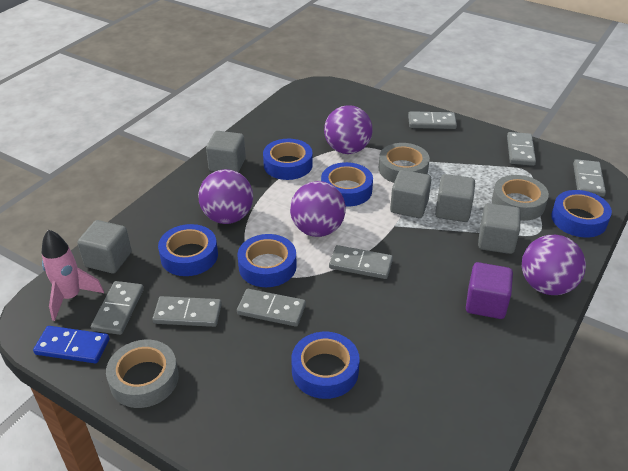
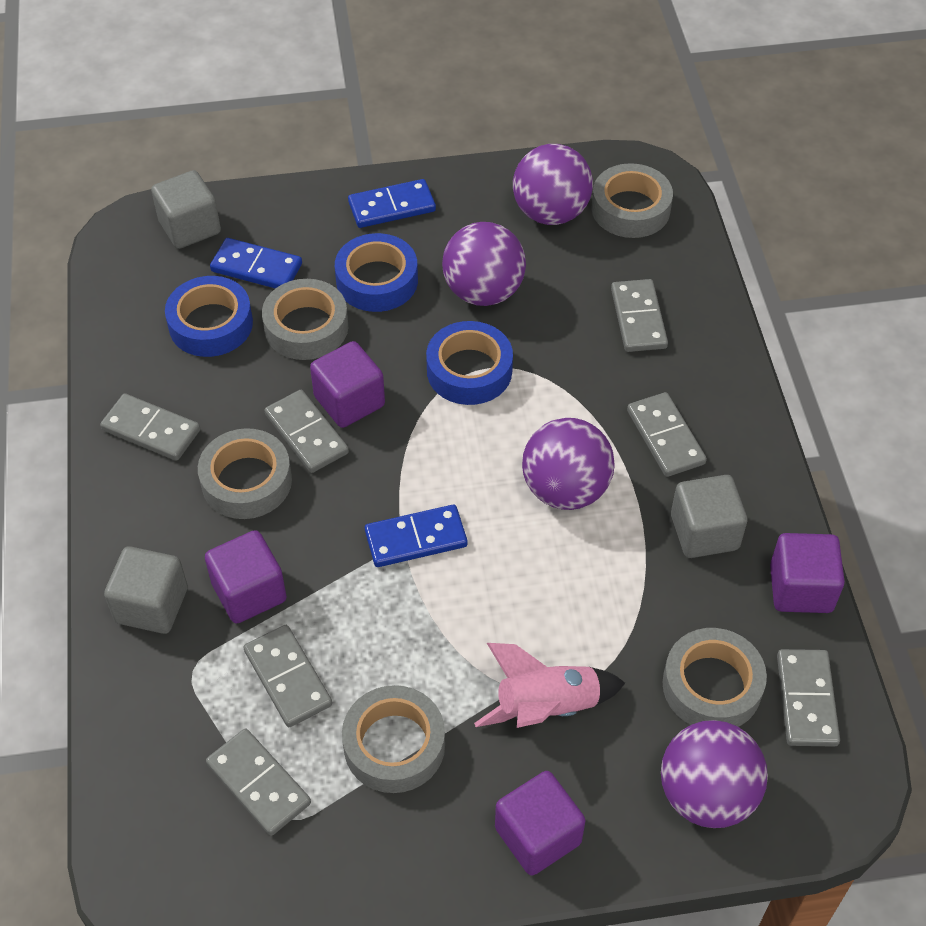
blue domino: 1 -> 3
blue tape: 6 -> 3
grey cube: 5 -> 3
grey tape: 3 -> 5
purple cube: 1 -> 4

